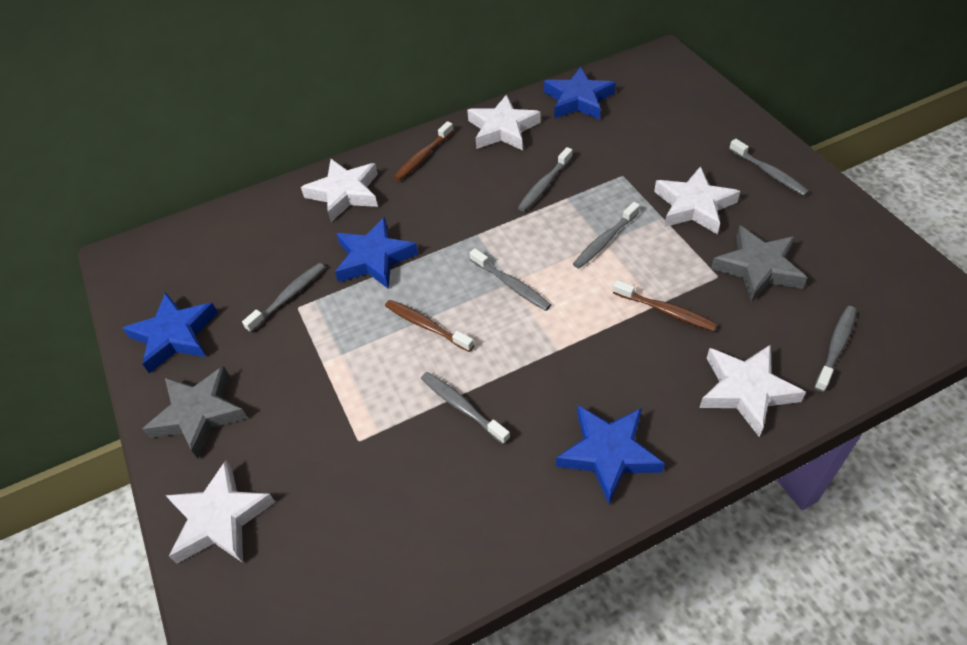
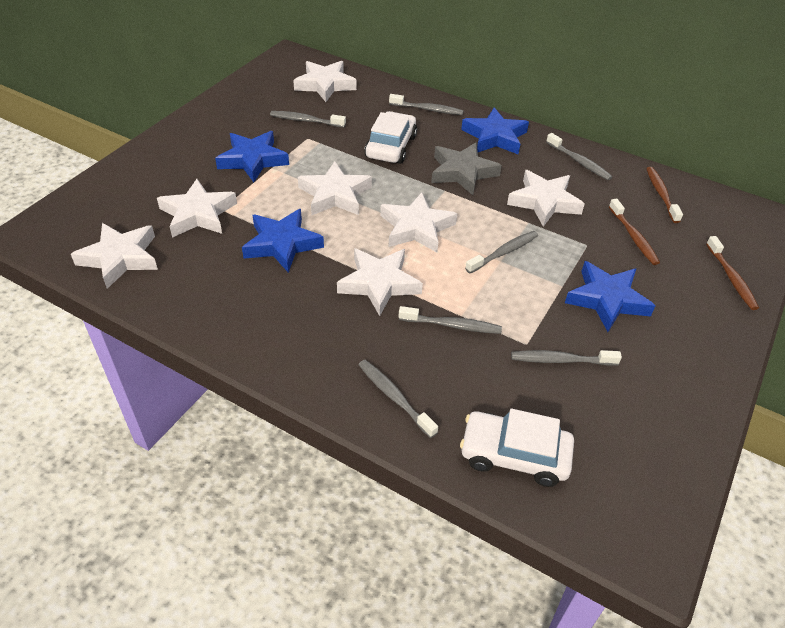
grey star: 2 -> 1
white car: 0 -> 2
white star: 5 -> 7

